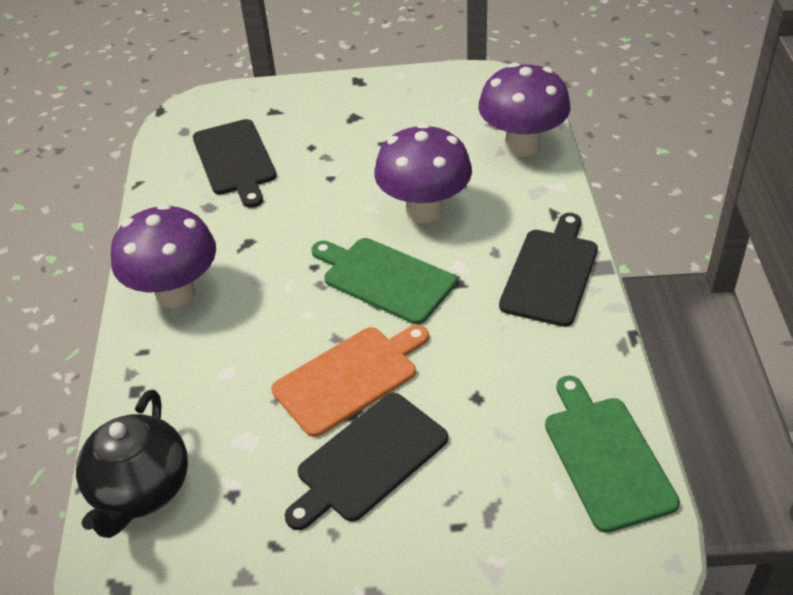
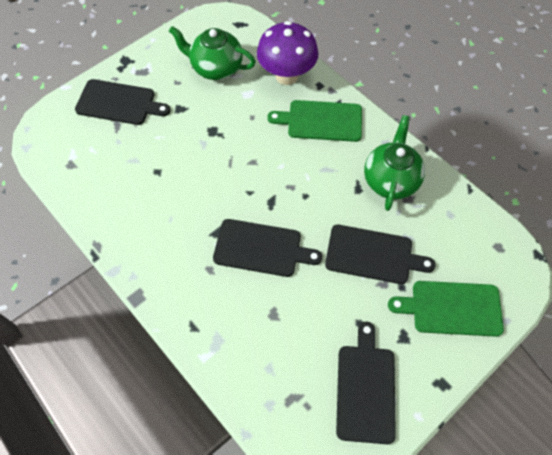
black cutting board: 3 -> 4
black teapot: 1 -> 0
green teapot: 0 -> 2
orange cutting board: 1 -> 0
purple mushroom: 3 -> 1

